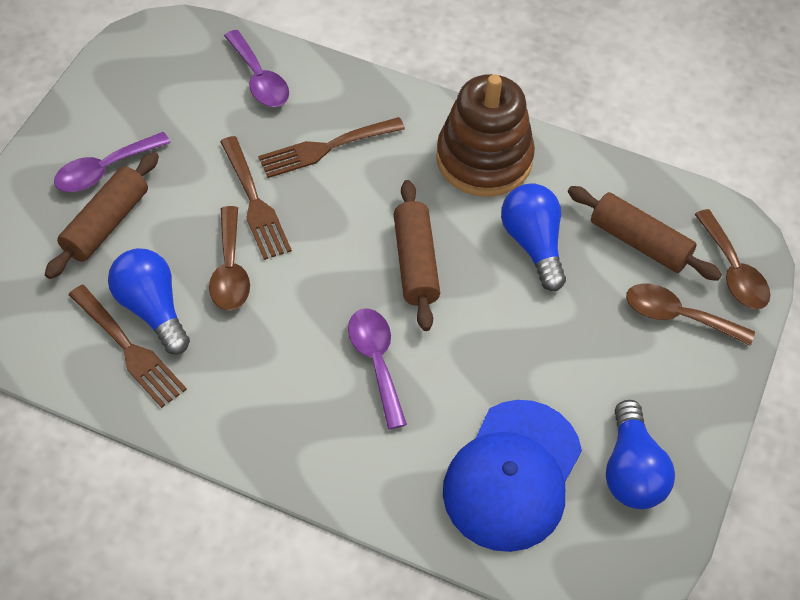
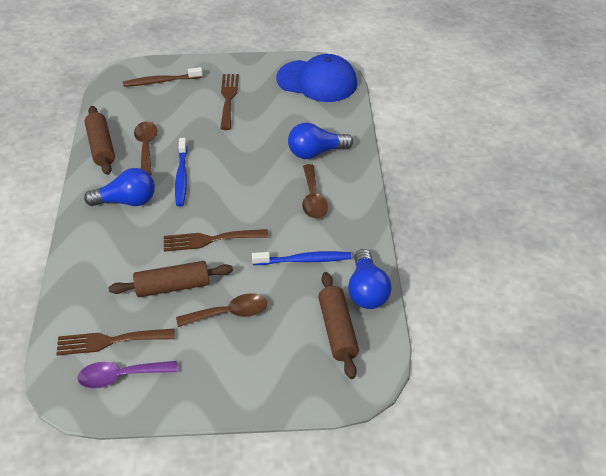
blue toothbrush: 0 -> 2
brown stacking toy: 1 -> 0
brown toothbrush: 0 -> 1
purple spoon: 3 -> 1

